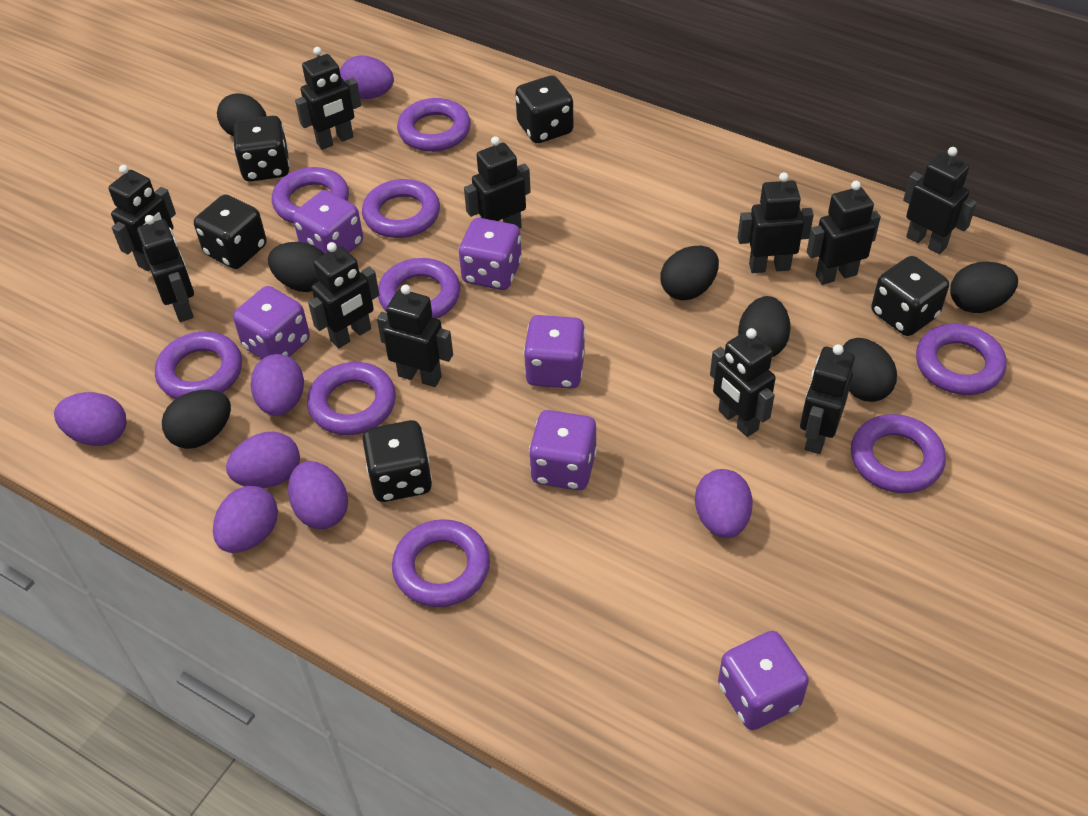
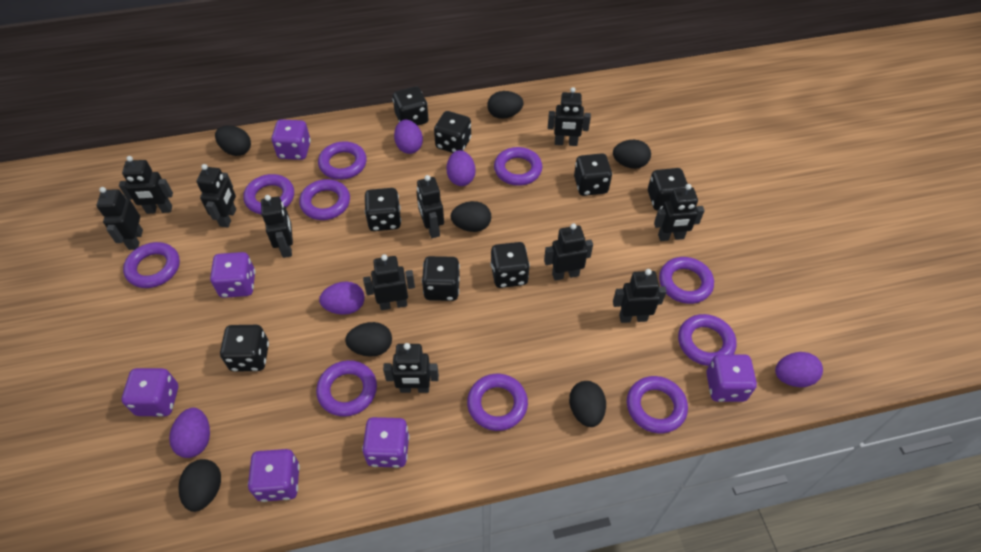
black dice: 5 -> 8
purple egg: 7 -> 5
purple ring: 9 -> 10

